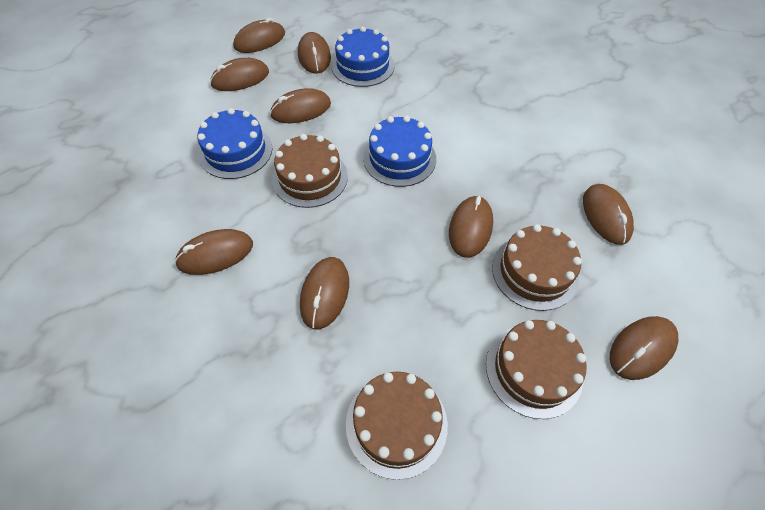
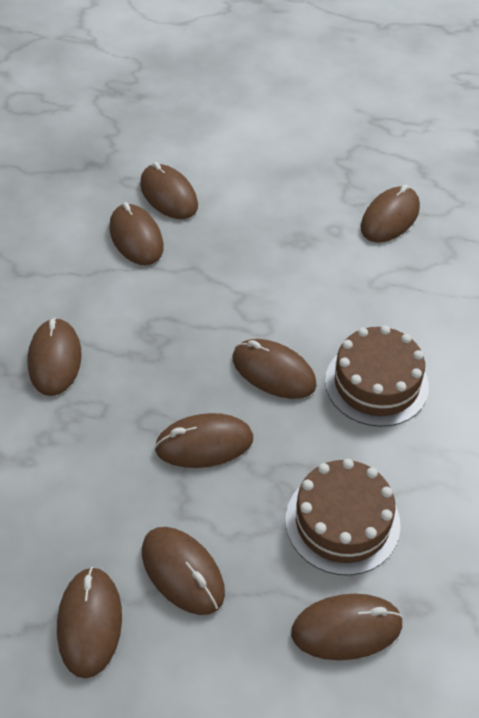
blue cake: 3 -> 0
brown cake: 4 -> 2

